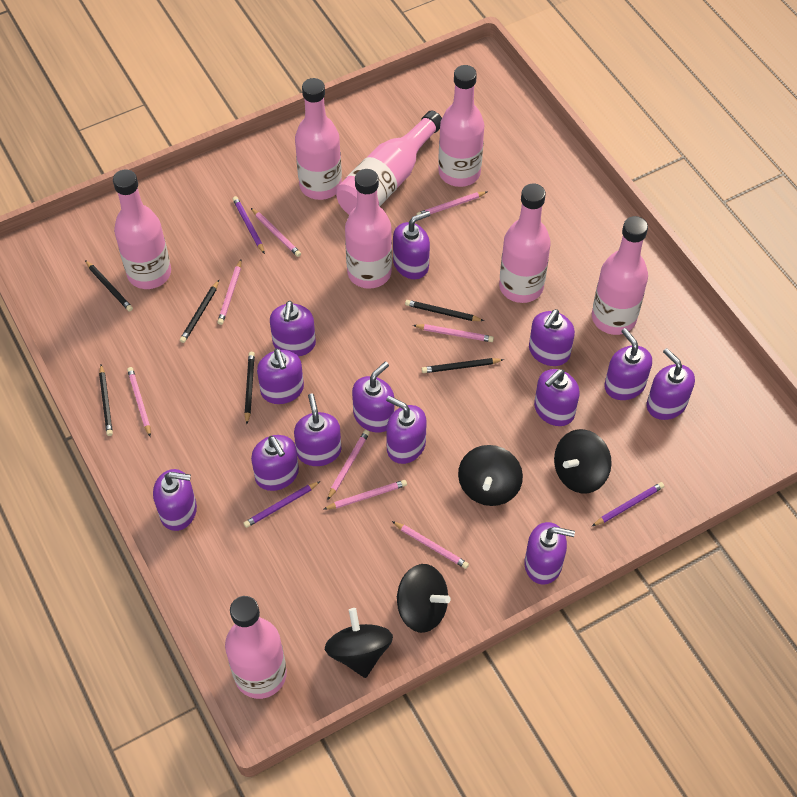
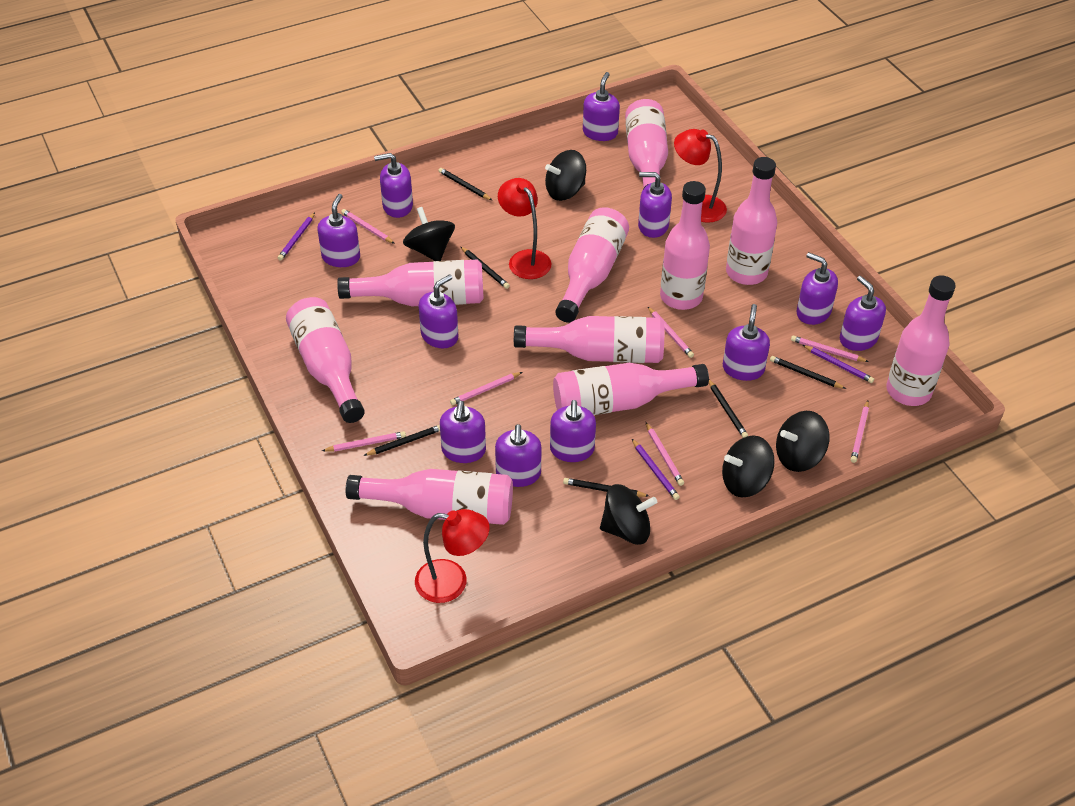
black spinning top: 4 -> 5
pink bottle: 8 -> 10
pink pencil: 8 -> 7
purple soap dispenser: 13 -> 11
red lamp: 0 -> 3

